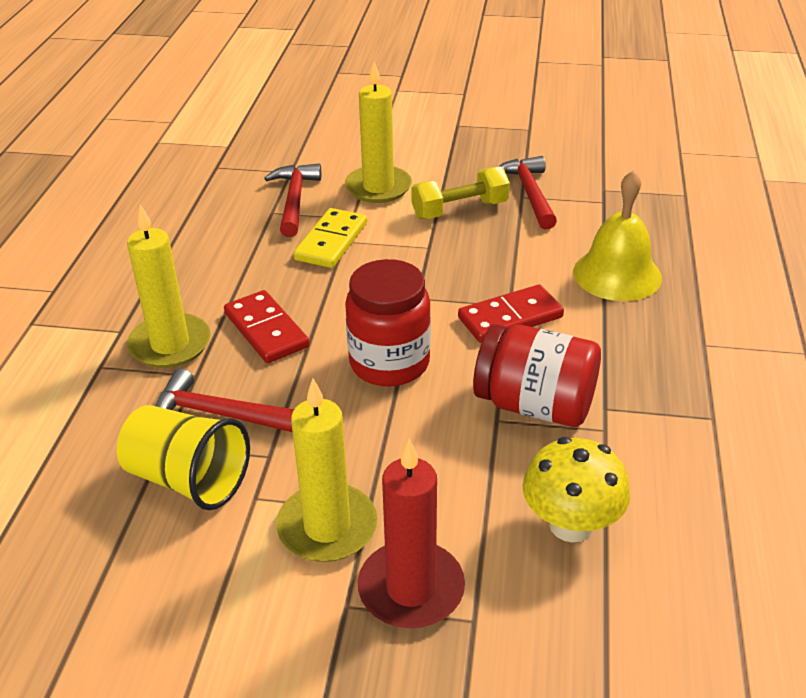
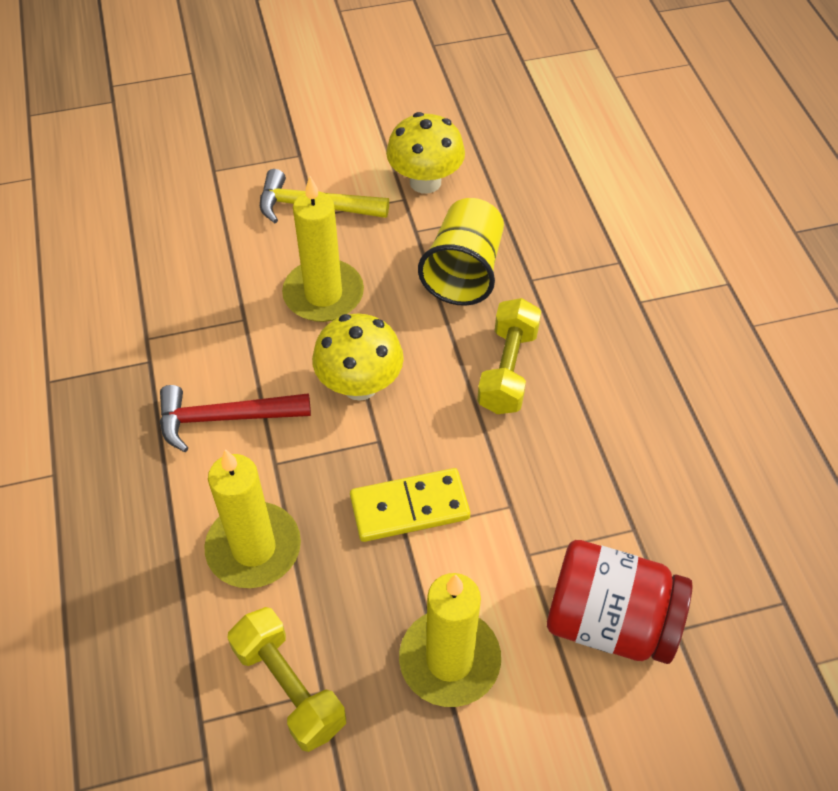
red candle: 1 -> 0
red domino: 2 -> 0
red hammer: 3 -> 1
red jar: 2 -> 1
yellow bell: 1 -> 0
yellow dumbbell: 1 -> 2
yellow hammer: 0 -> 1
yellow mushroom: 1 -> 2

